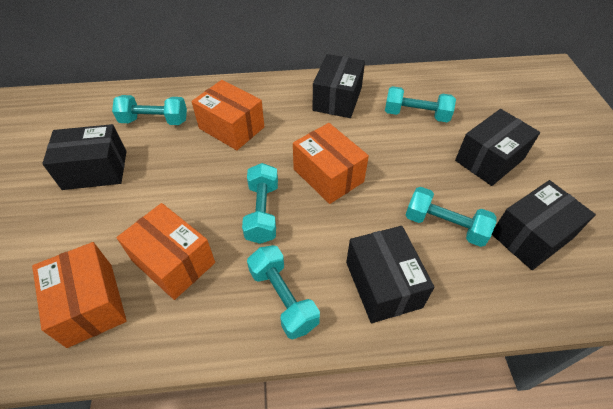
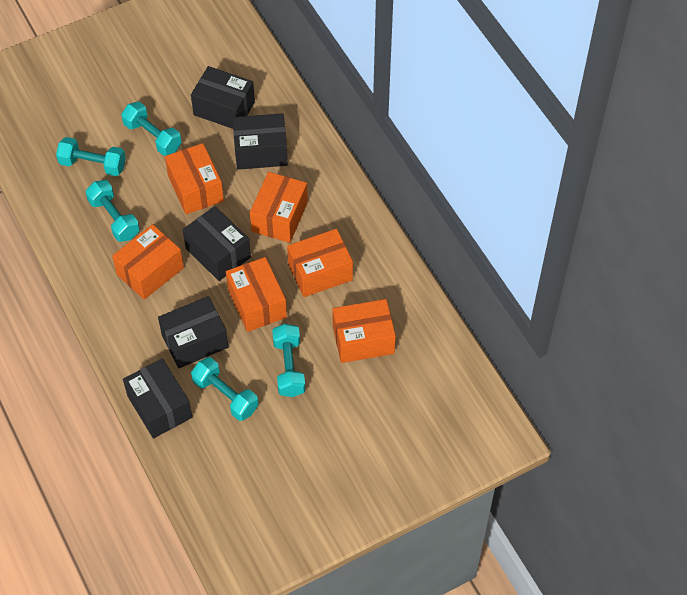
orange box: 4 -> 6

